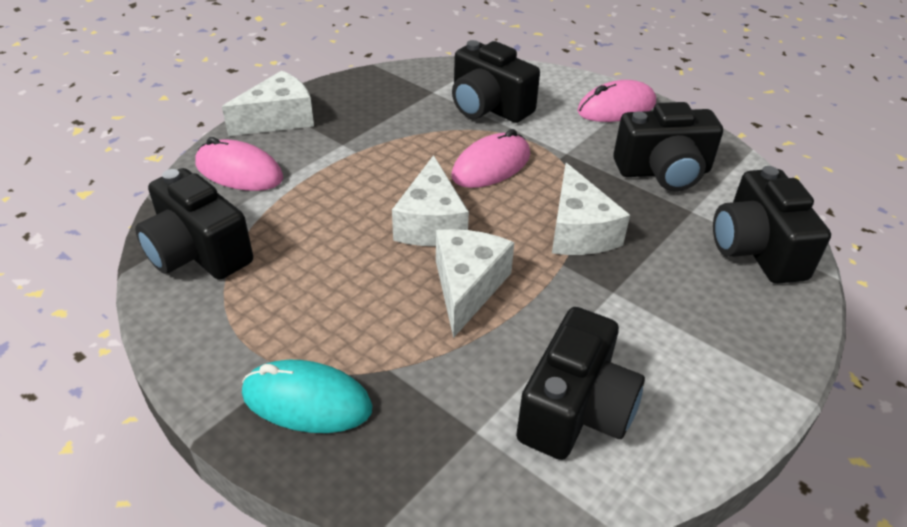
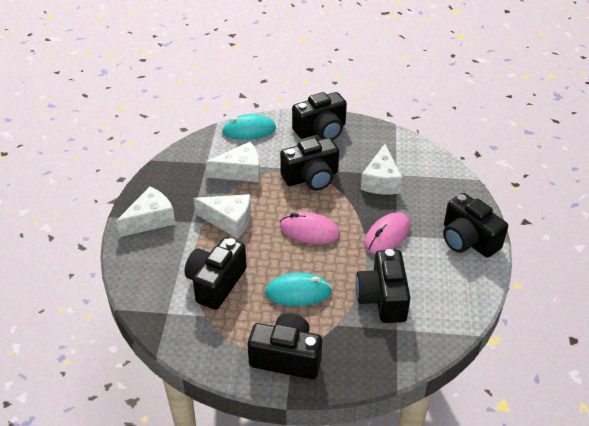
black camera: 5 -> 6
pink mouse: 3 -> 2
turquoise mouse: 1 -> 2

